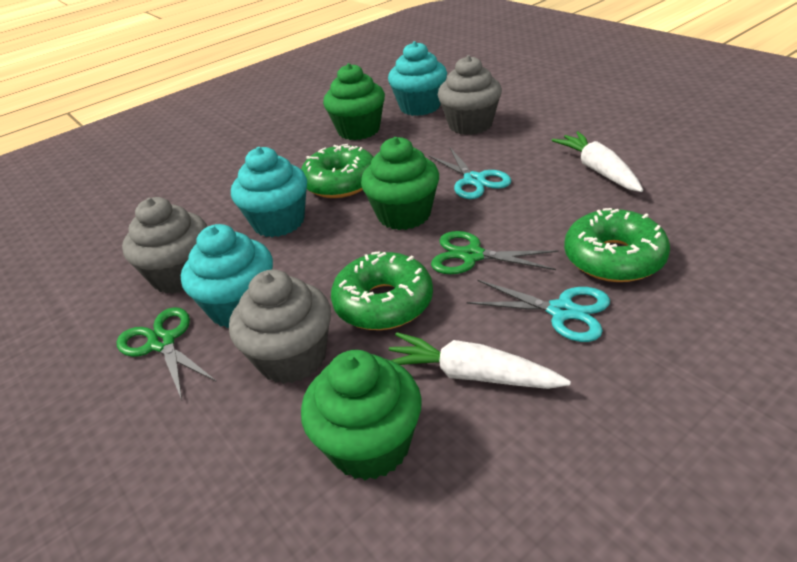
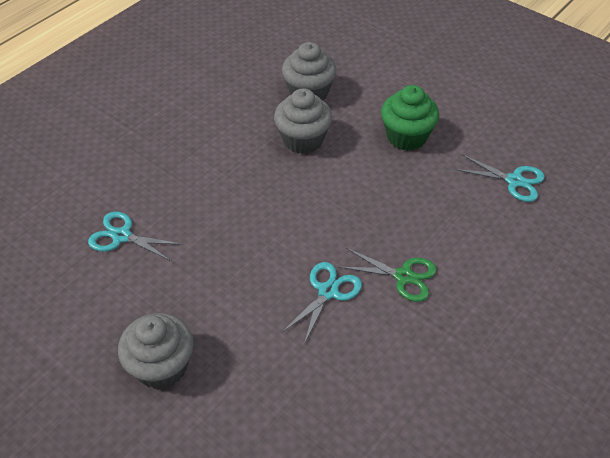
green cupcake: 3 -> 1
green donut: 3 -> 0
green scissors: 2 -> 1
turquoise cupcake: 3 -> 0
turquoise scissors: 2 -> 3
white carrot: 2 -> 0

